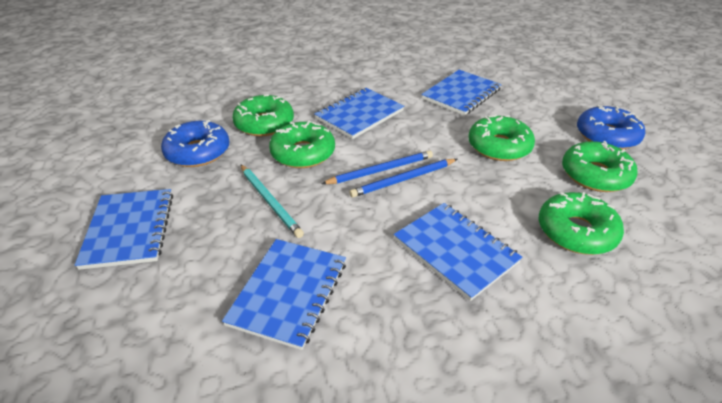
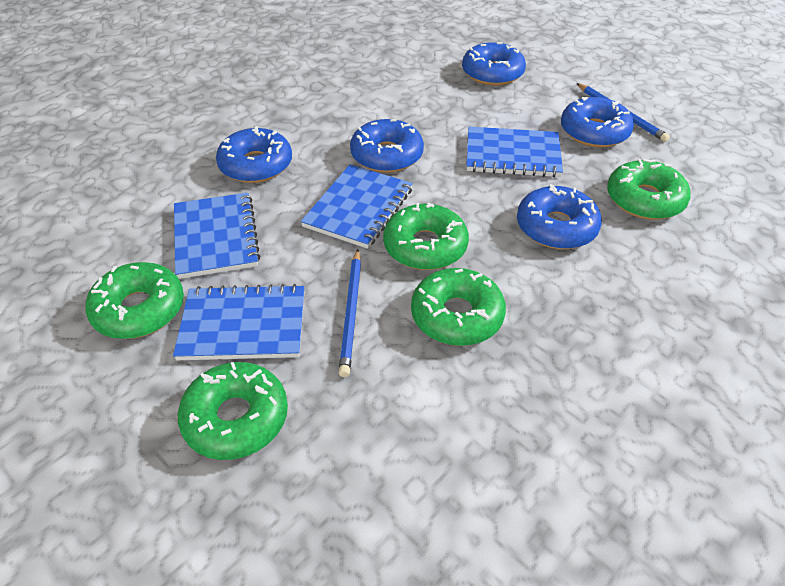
blue donut: 2 -> 5
blue notebook: 5 -> 4
turquoise pencil: 1 -> 0

